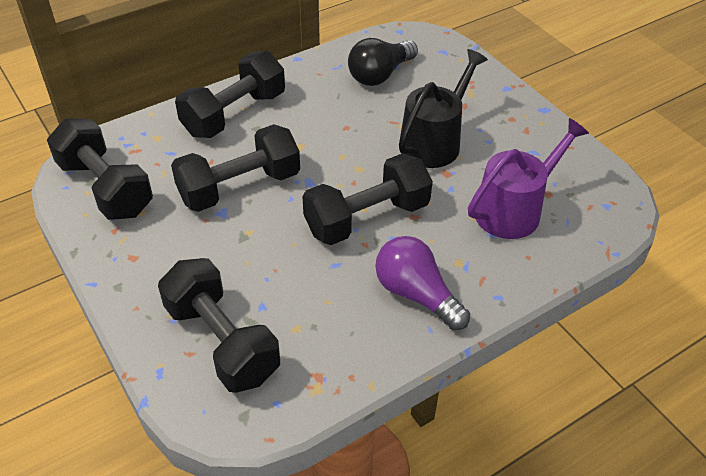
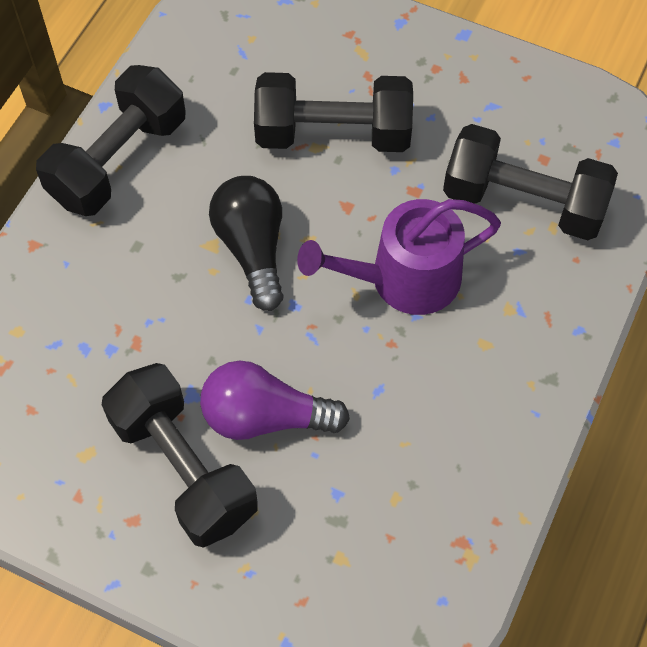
black dumbbell: 5 -> 4
black watering can: 1 -> 0

